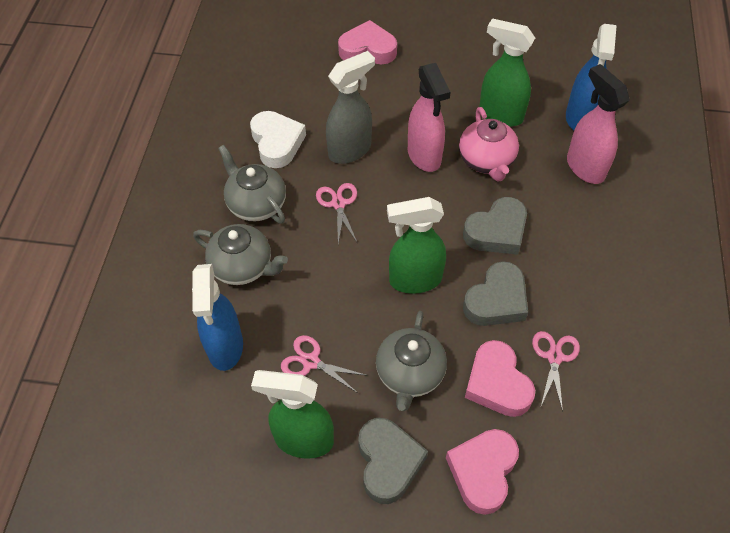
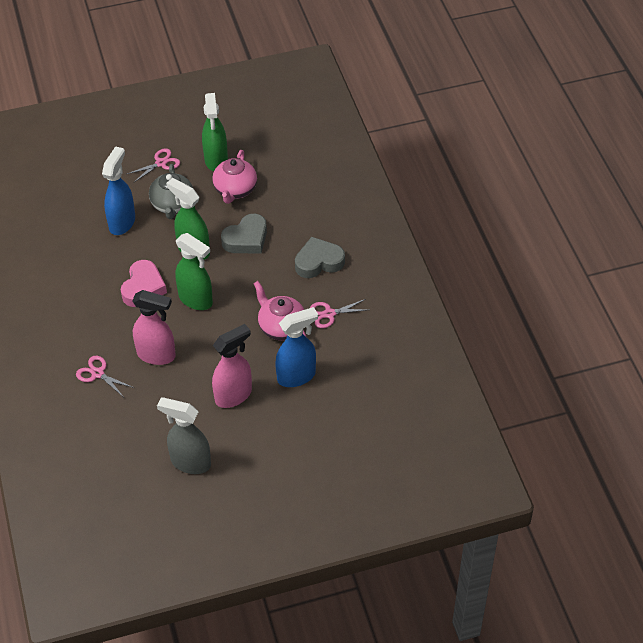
grey heart: 3 -> 2
grey teapot: 3 -> 1
pink heart: 3 -> 1
pink teapot: 1 -> 2
white heart: 1 -> 0

